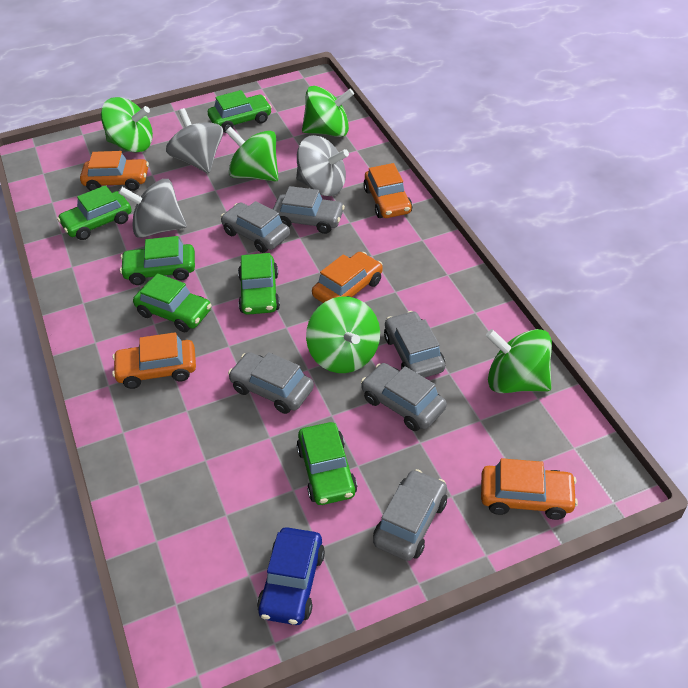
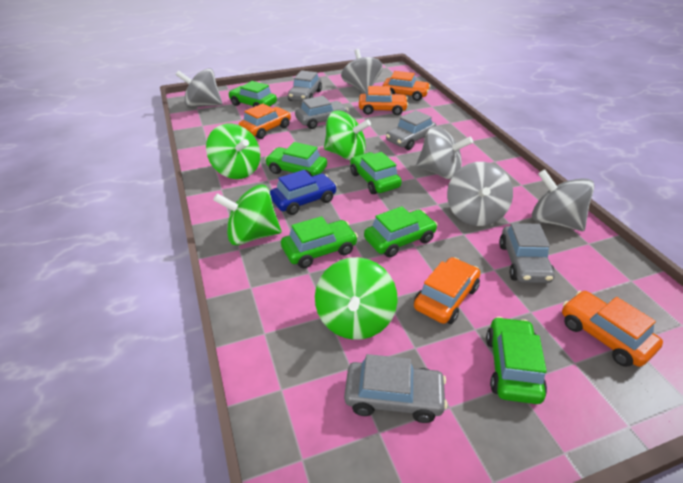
green spinning top: 5 -> 4
grey car: 6 -> 5
grey spinning top: 3 -> 5

